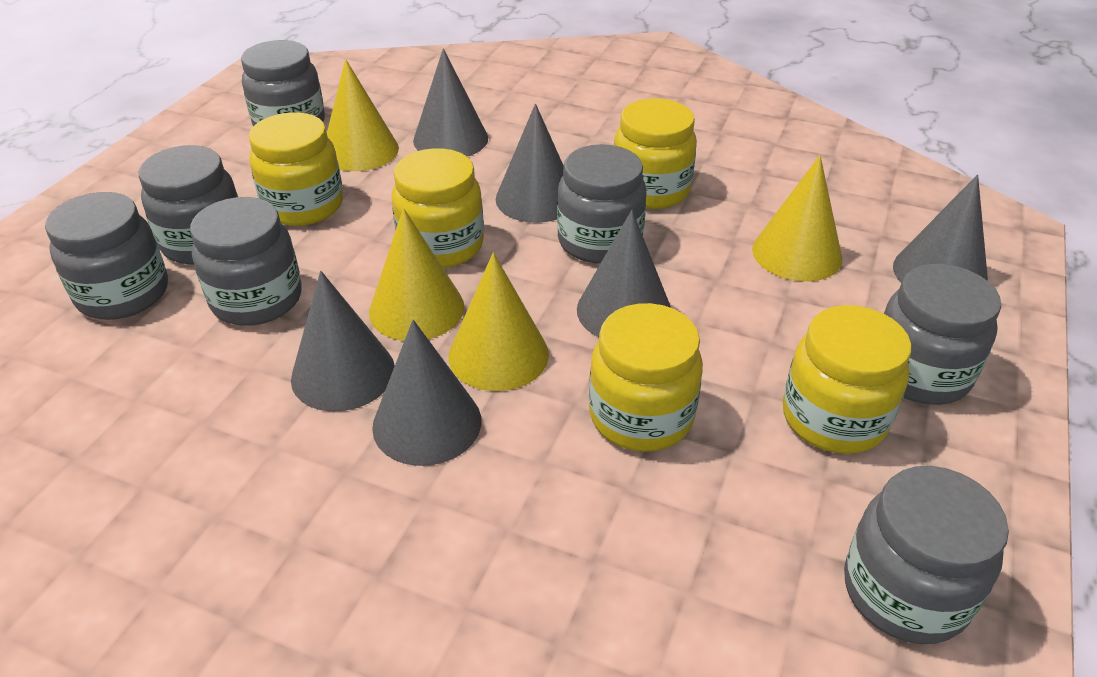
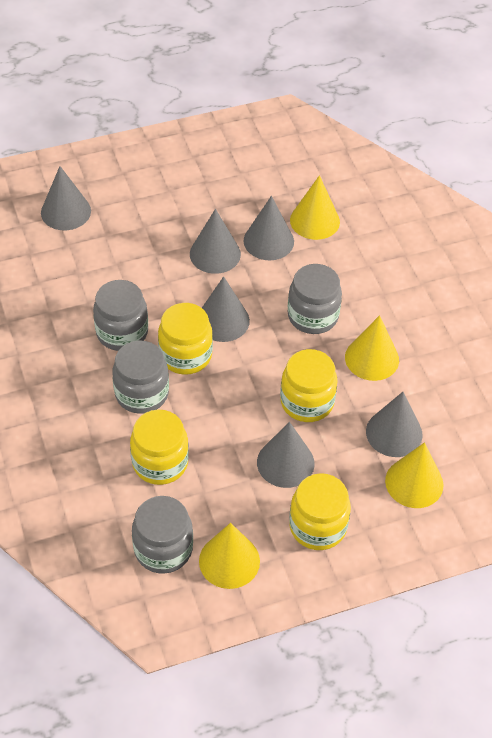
grey jar: 7 -> 4
yellow jar: 5 -> 4

